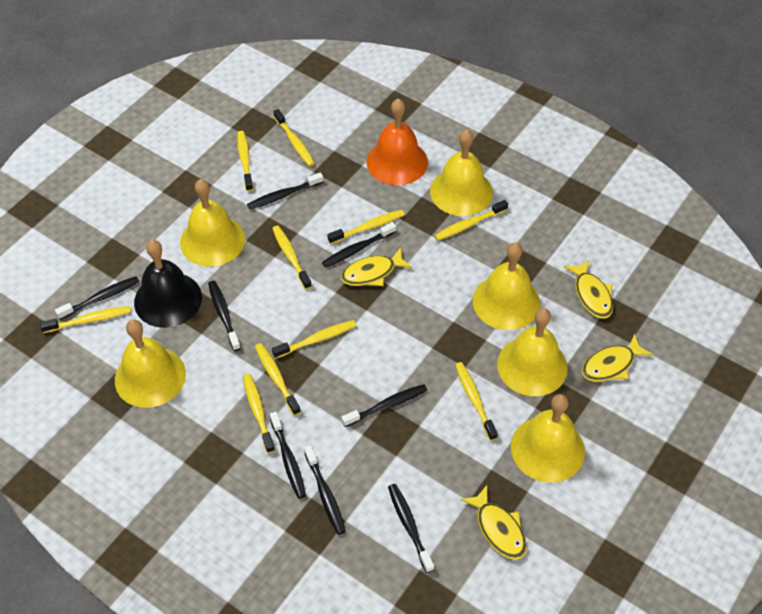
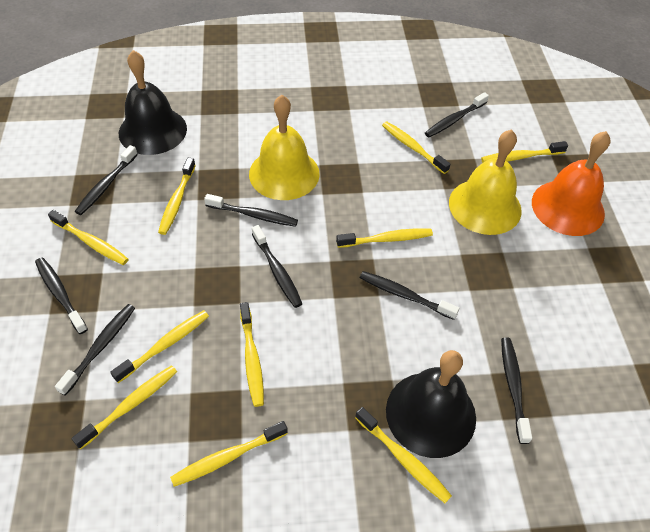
black bell: 1 -> 2
yellow bell: 6 -> 2
yellow fish: 4 -> 0

